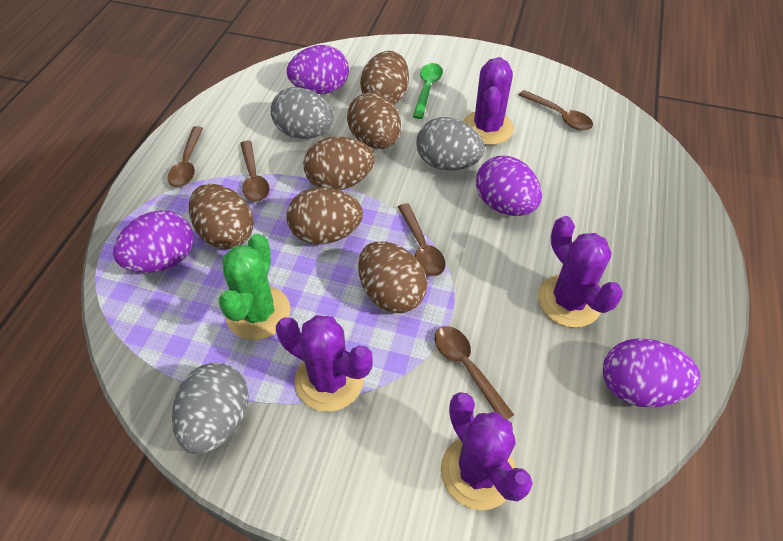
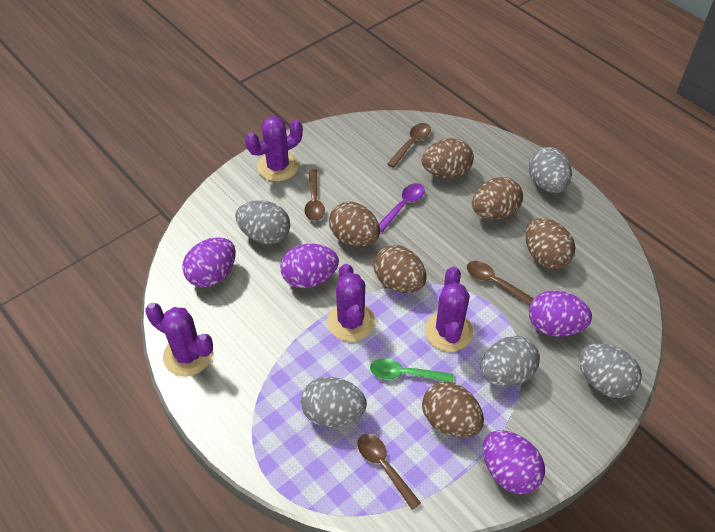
brown spoon: 5 -> 4
green cactus: 1 -> 0
grey egg: 3 -> 5
purple spoon: 0 -> 1

